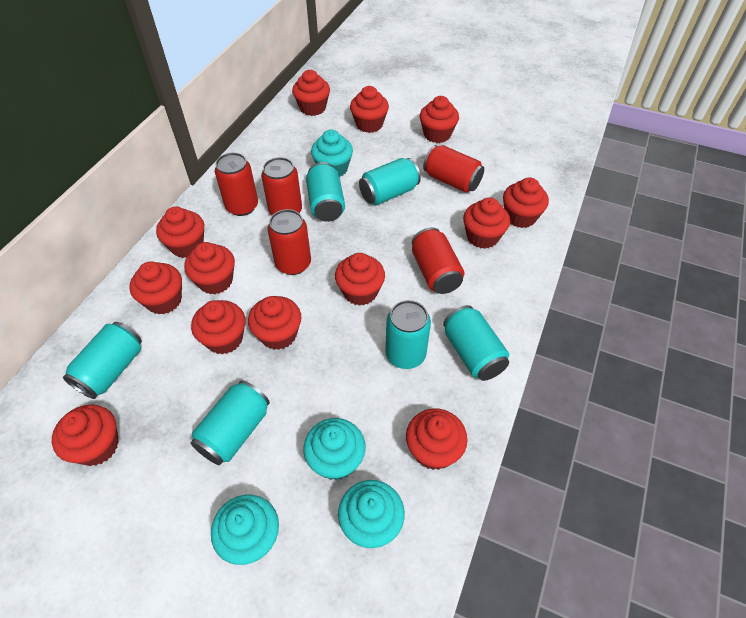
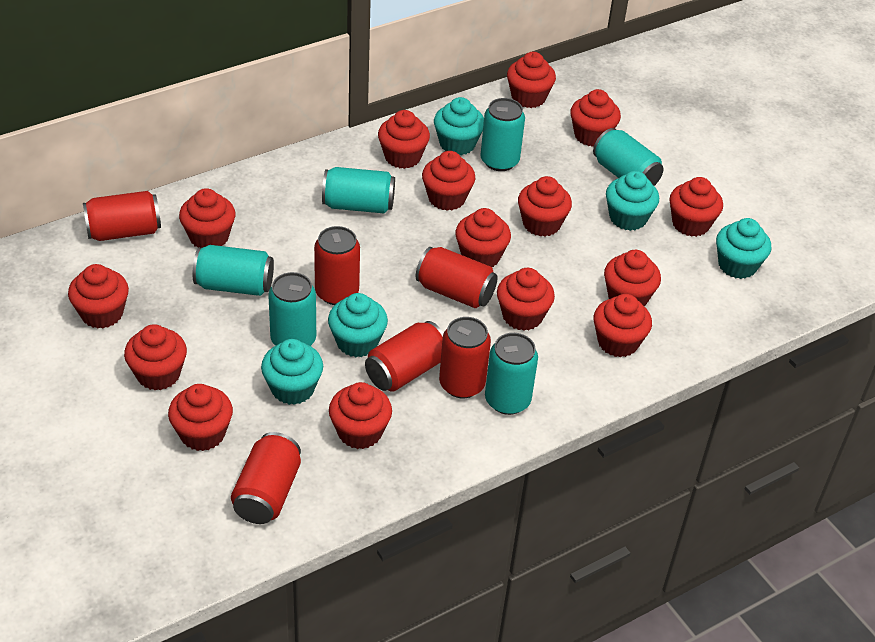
red can: 5 -> 6
red cupcake: 13 -> 15
turquoise cupcake: 4 -> 5

